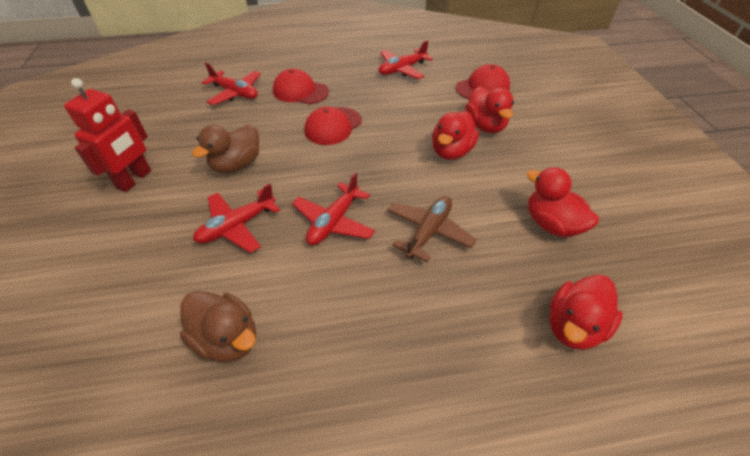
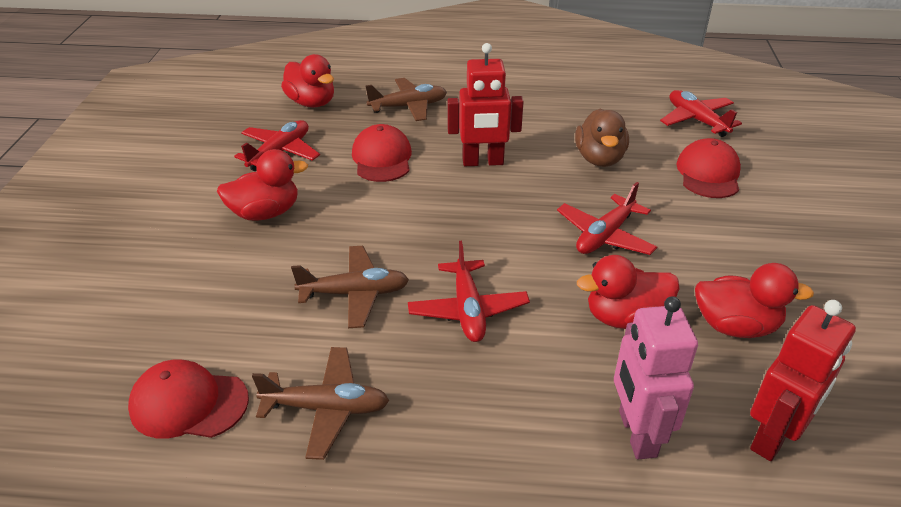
brown duck: 2 -> 1
brown plane: 1 -> 3
pink robot: 0 -> 1
red robot: 1 -> 2

